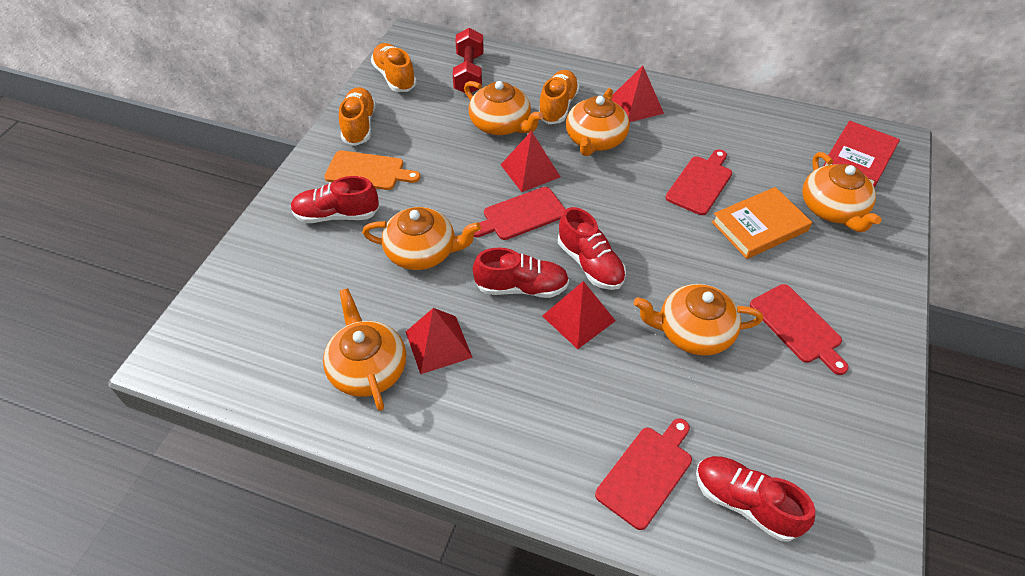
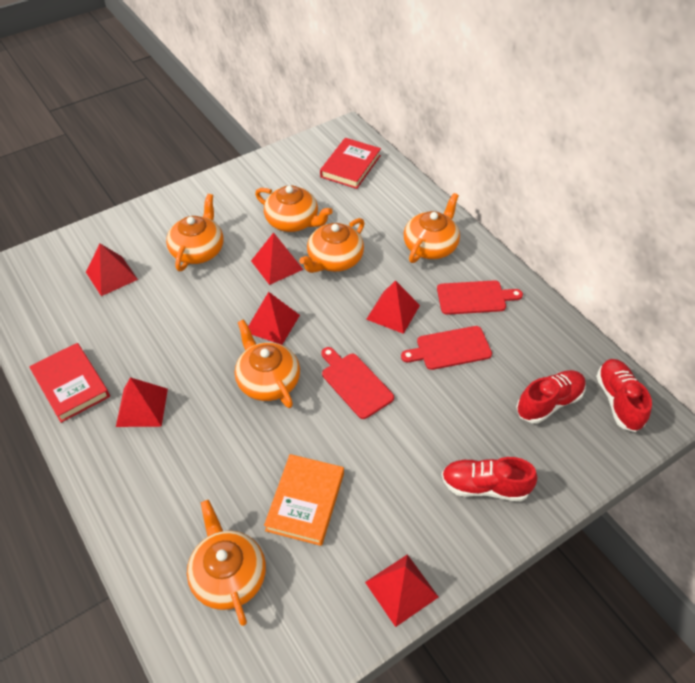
orange cutting board: 1 -> 0
orange shoe: 3 -> 0
red book: 1 -> 2
red cutting board: 4 -> 3
red dumbbell: 1 -> 0
red pyramid: 4 -> 6
red shoe: 4 -> 3

